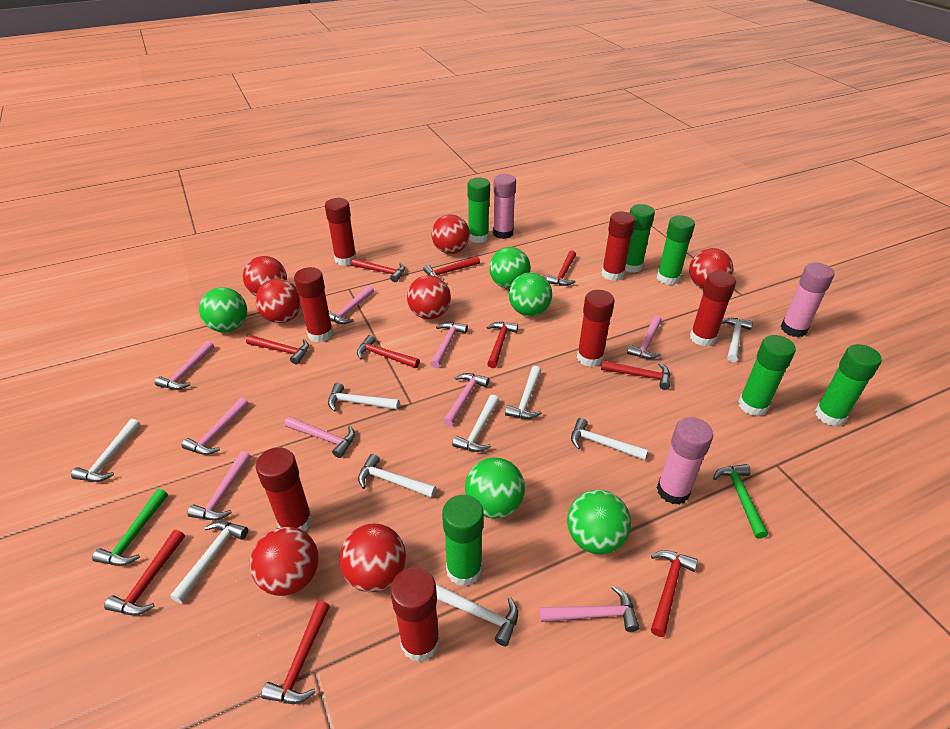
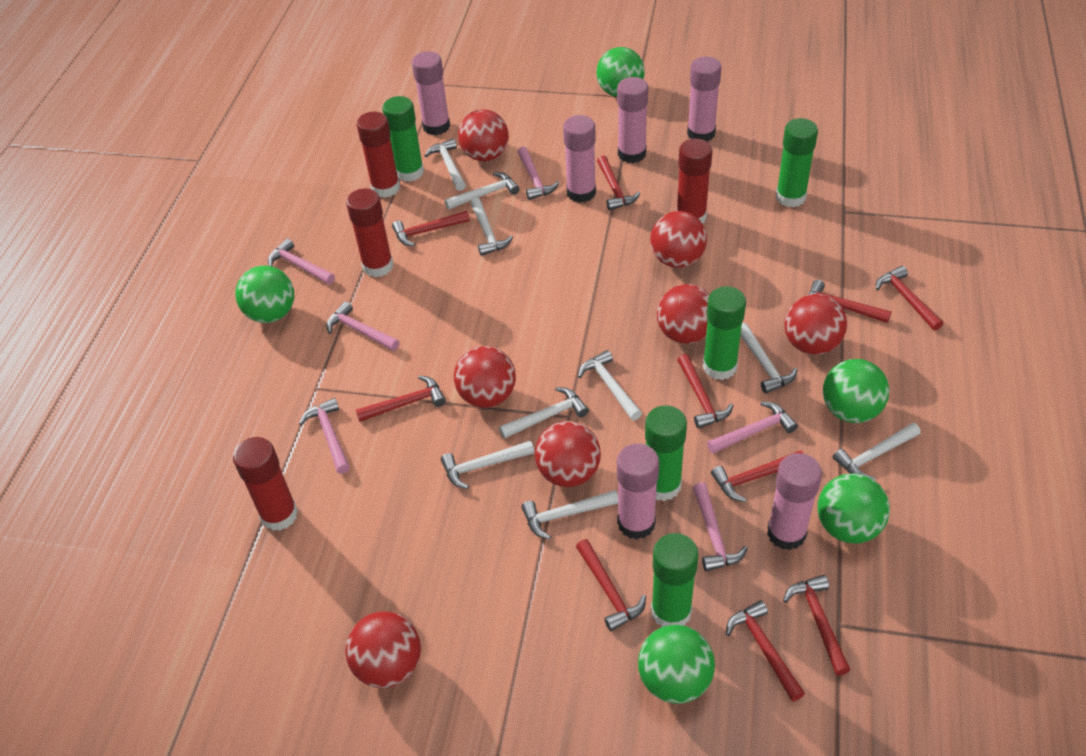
green glue stick: 6 -> 5
green hammer: 2 -> 0
pink glue stick: 3 -> 6
pink hammer: 9 -> 6
red glue stick: 7 -> 4

